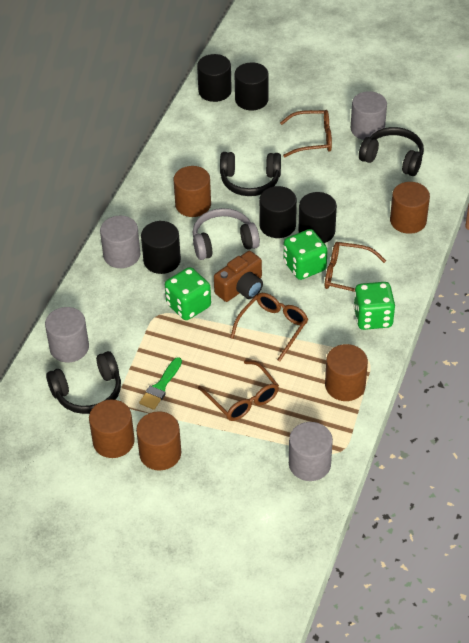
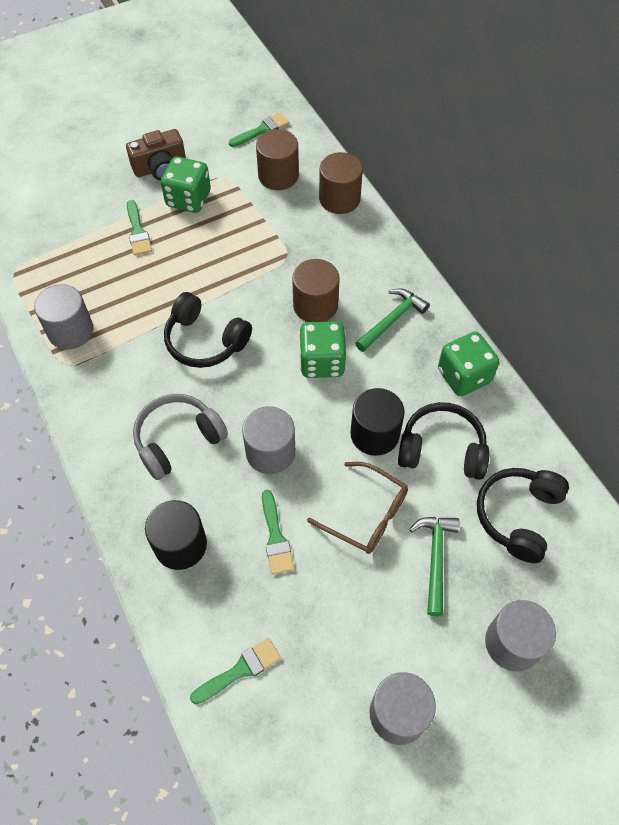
black cylinder: 5 -> 2
brown cylinder: 5 -> 3
brown glasses: 4 -> 1
green brush: 1 -> 4
green hammer: 0 -> 2

